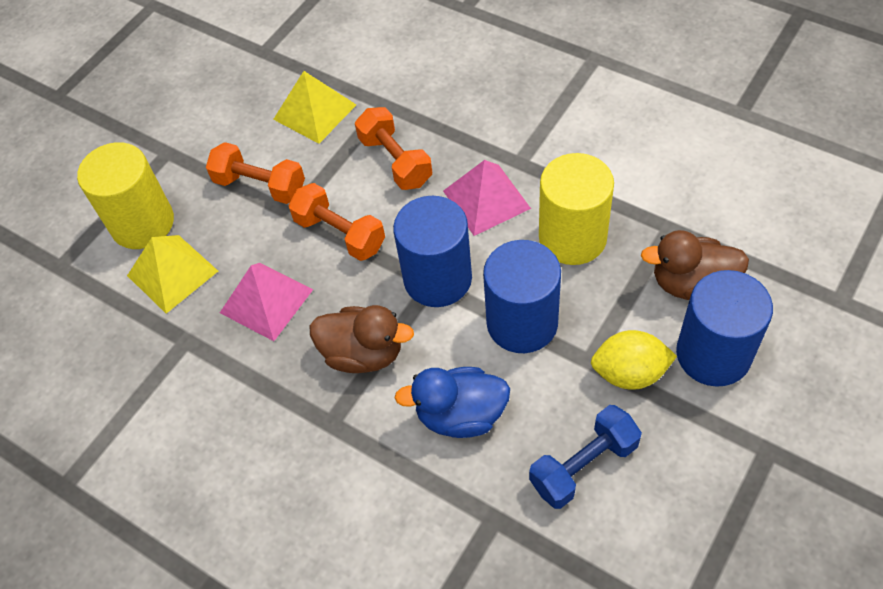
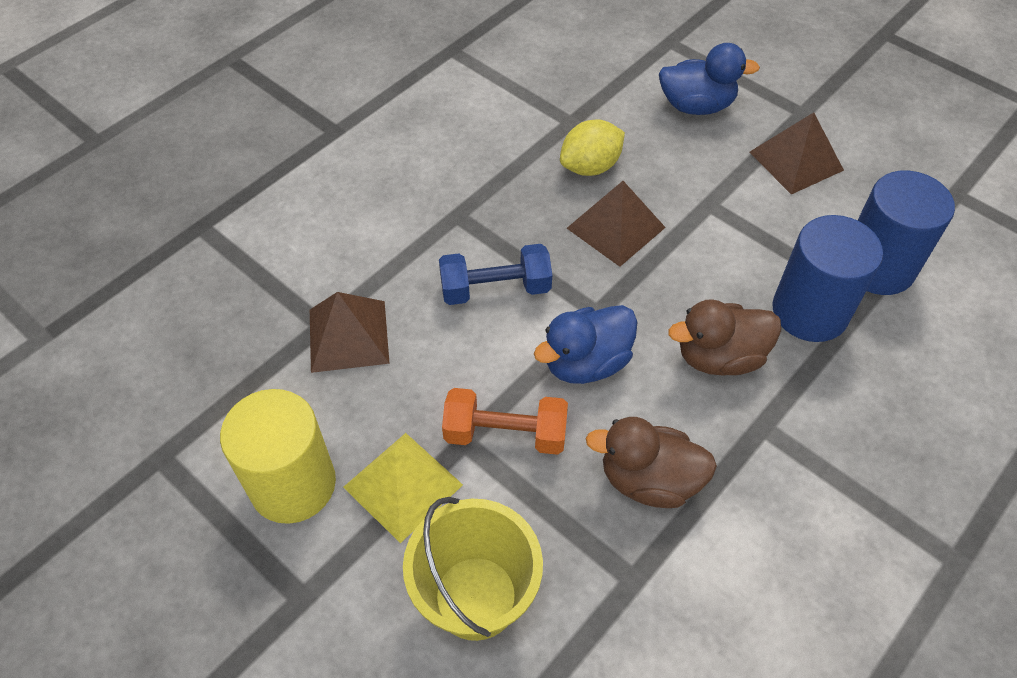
blue cylinder: 3 -> 2
blue duck: 1 -> 2
brown pyramid: 0 -> 3
orange dumbbell: 3 -> 1
pink pyramid: 2 -> 0
yellow bucket: 0 -> 1
yellow cylinder: 2 -> 1
yellow pyramid: 2 -> 1

